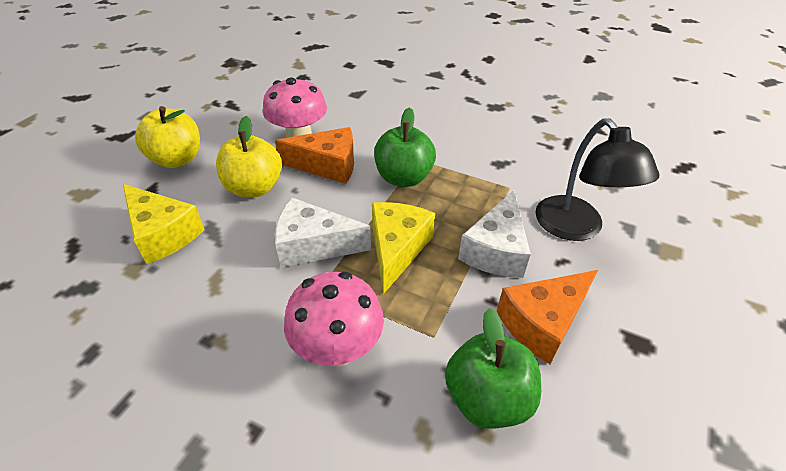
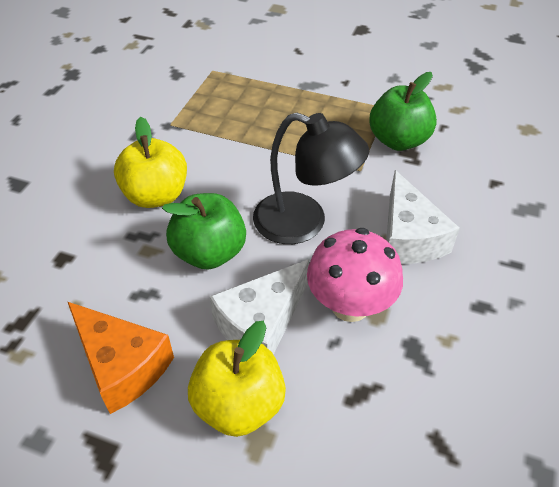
orange cheese: 2 -> 1
pink mushroom: 2 -> 1
yellow cheese: 2 -> 0

